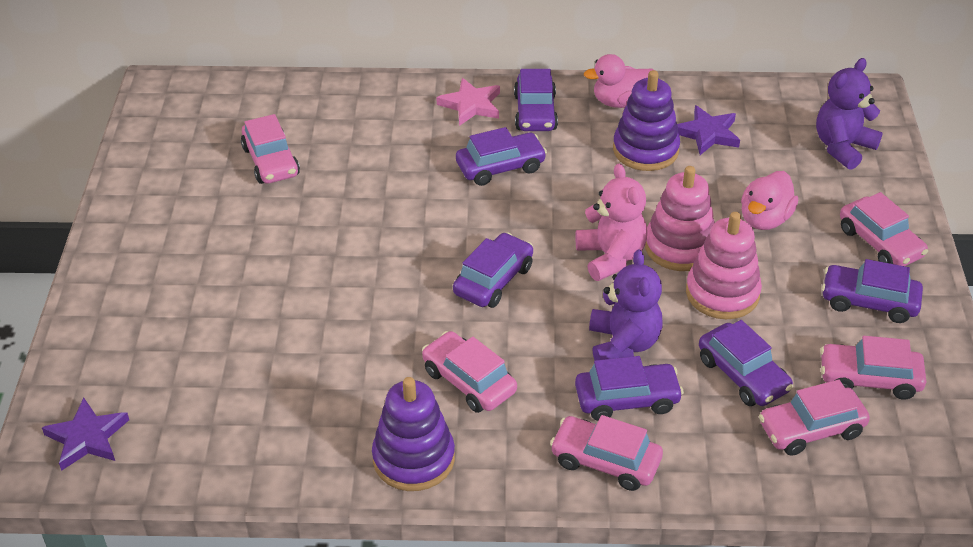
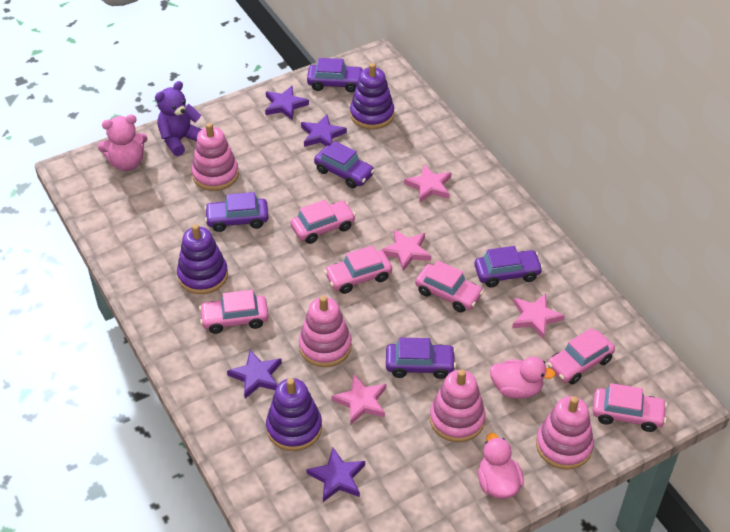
pink stacking toy: 2 -> 4
pink star: 1 -> 4
purple car: 6 -> 5
purple stacking toy: 2 -> 3
purple star: 2 -> 4
purple teddy bear: 2 -> 1

